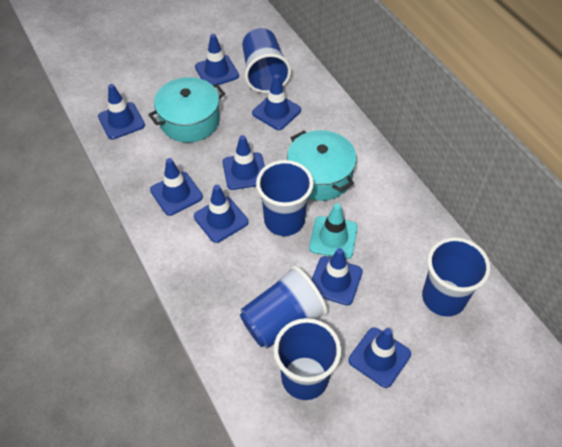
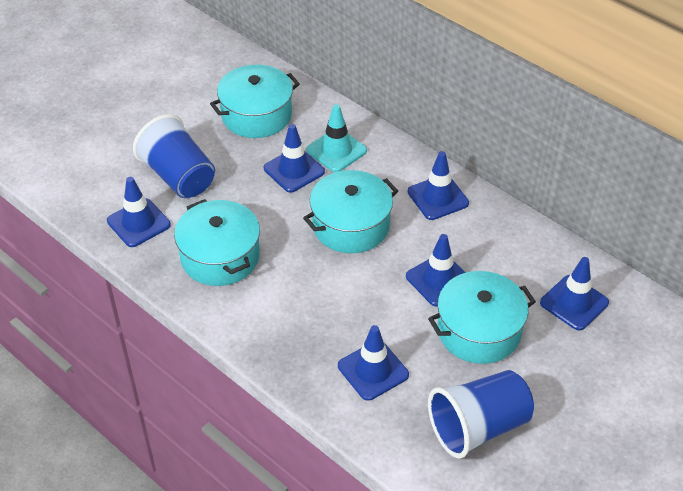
blue cup: 5 -> 2
blue traffic cone: 8 -> 6
turquoise pot: 2 -> 4

